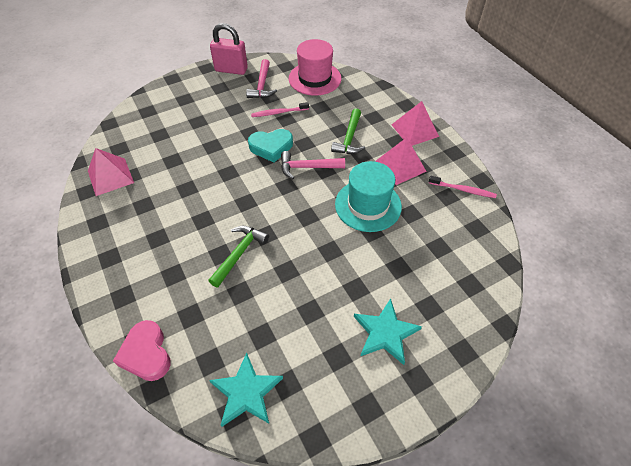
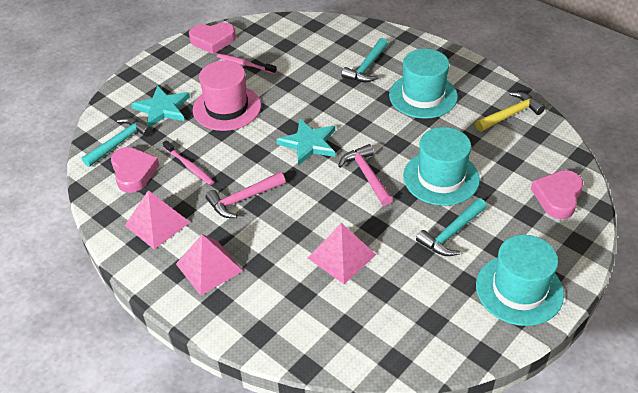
green hammer: 2 -> 0
pink heart: 1 -> 3
pink padlock: 1 -> 0
turquoise hammer: 0 -> 3
turquoise hat: 1 -> 3
turquoise heart: 1 -> 0
yellow hammer: 0 -> 1

